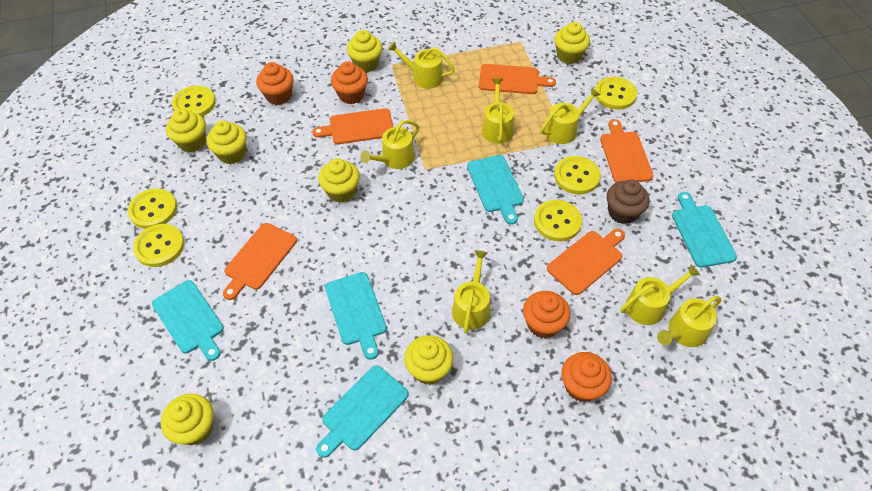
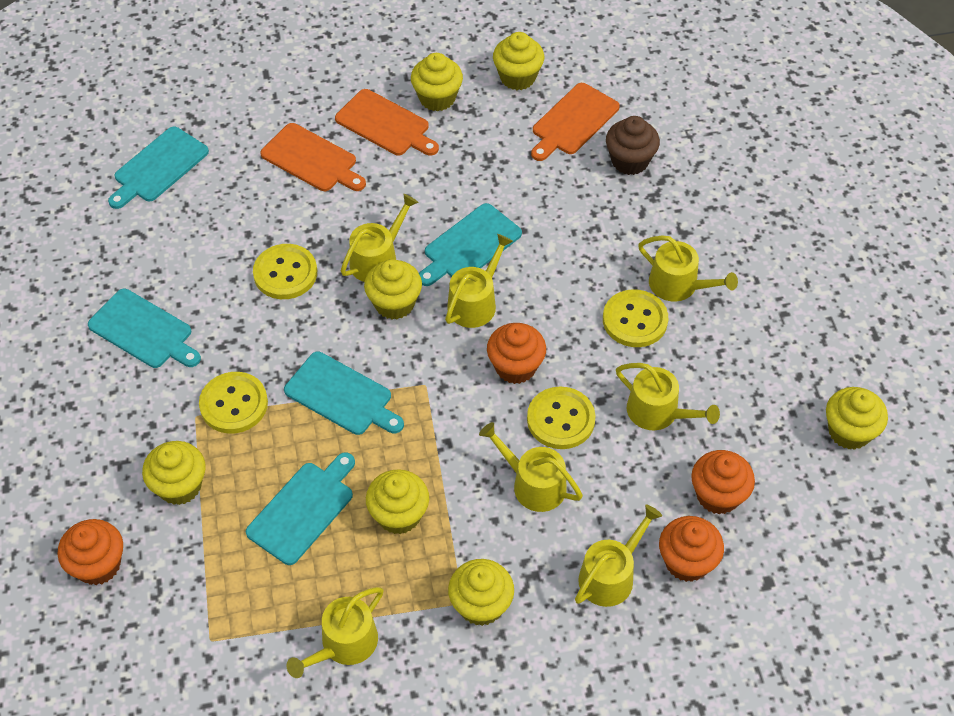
orange cutting board: 5 -> 3
yellow button: 6 -> 4

